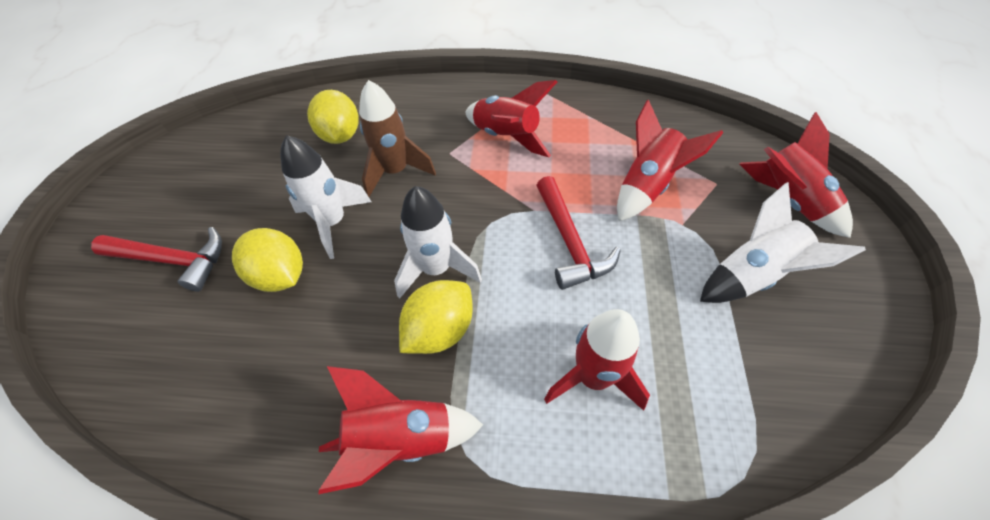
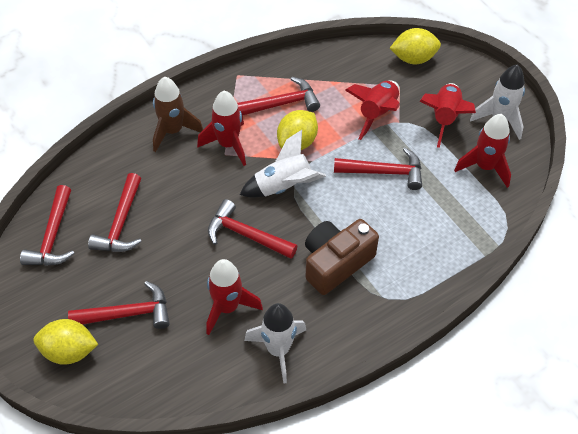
brown camera: 0 -> 1
red hammer: 2 -> 6

